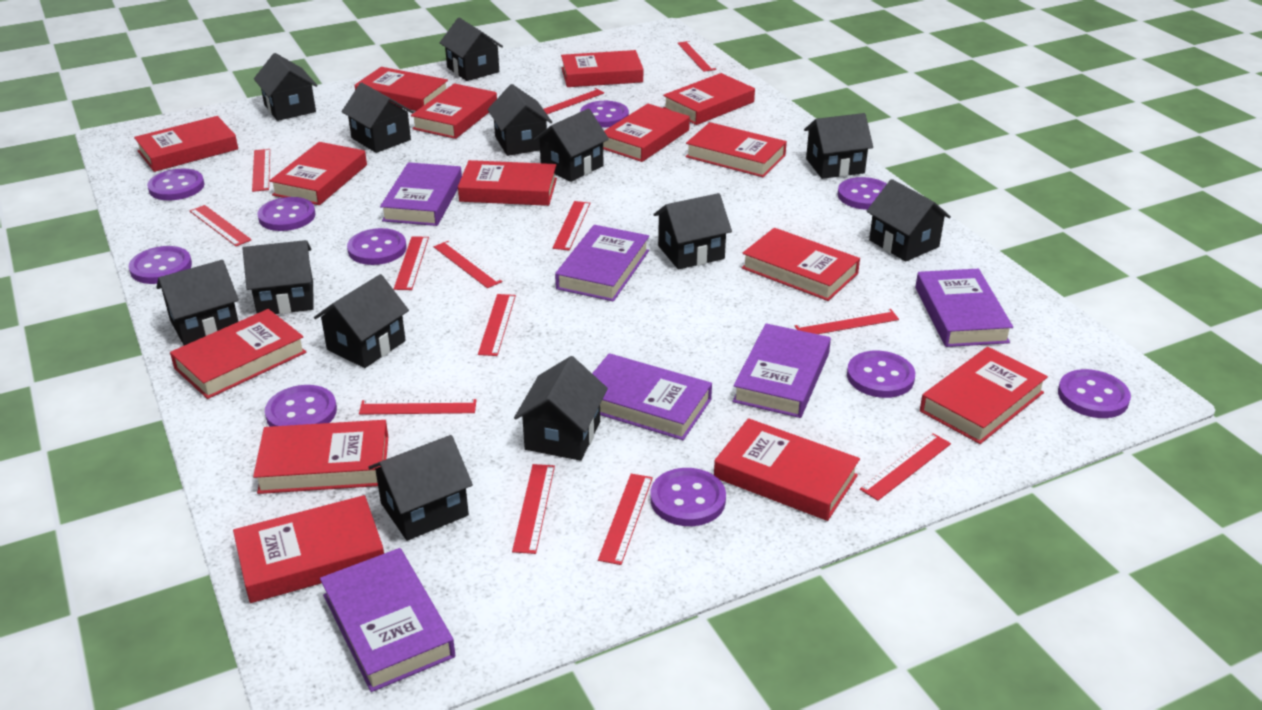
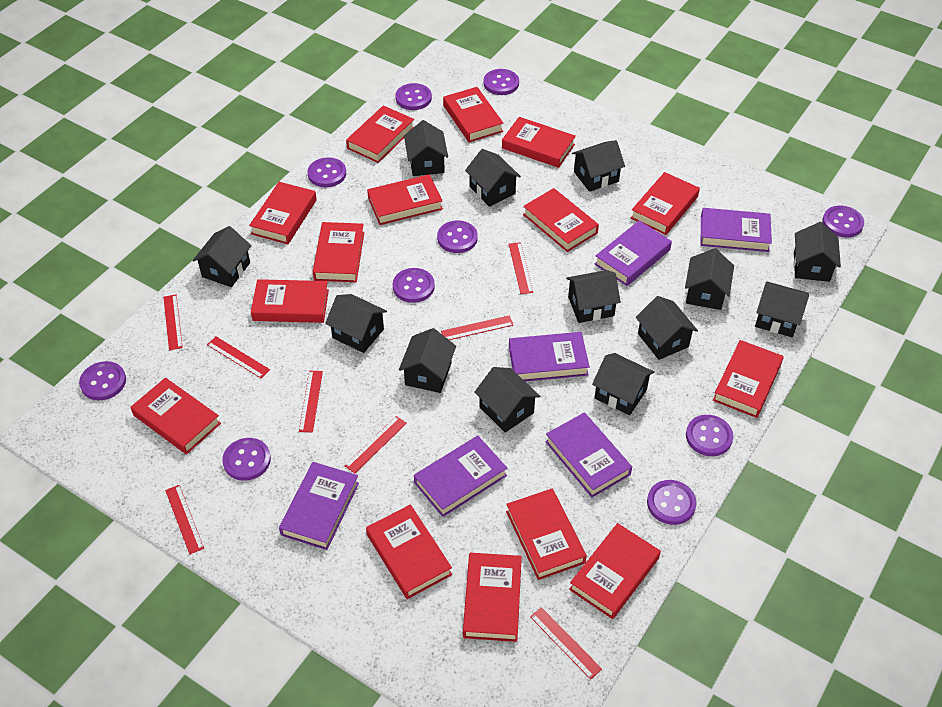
red ruler: 13 -> 8

